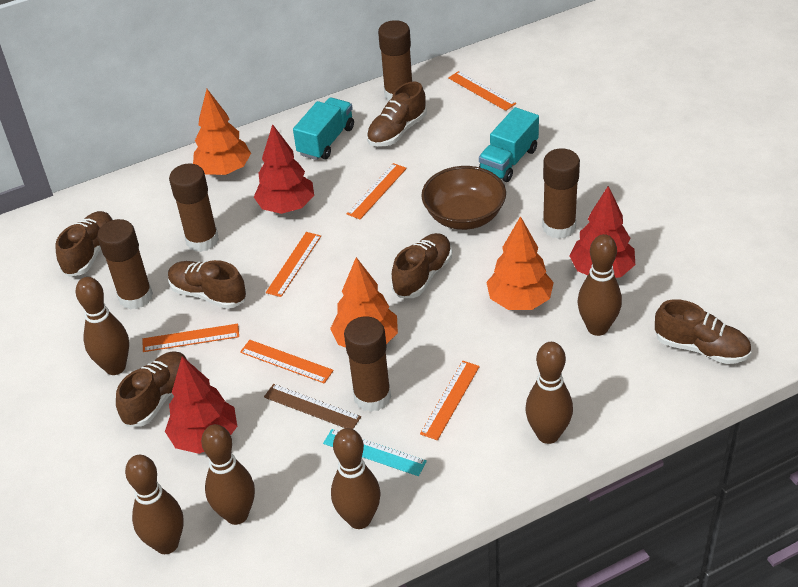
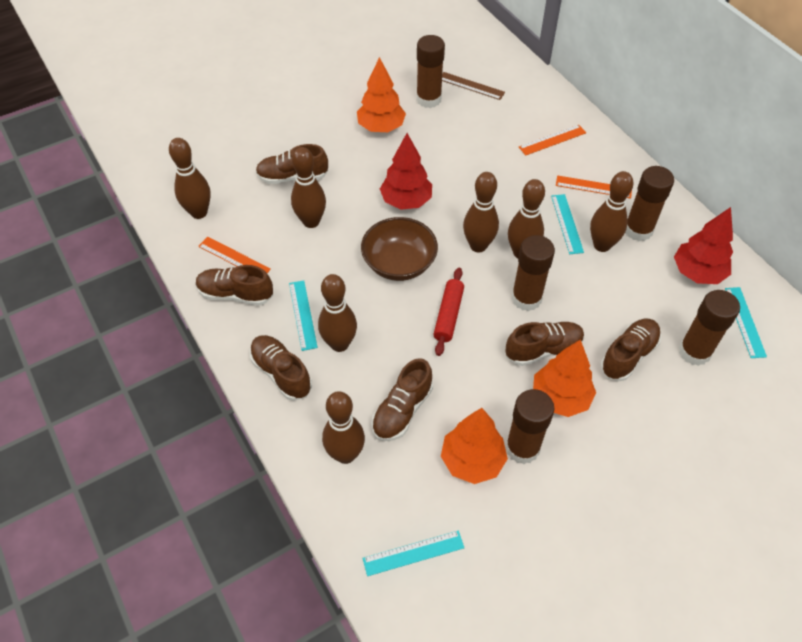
brown bowling pin: 6 -> 7
orange ruler: 6 -> 3
red rolling pin: 0 -> 1
red tree: 3 -> 2
turquoise ruler: 1 -> 4
turquoise truck: 2 -> 0

